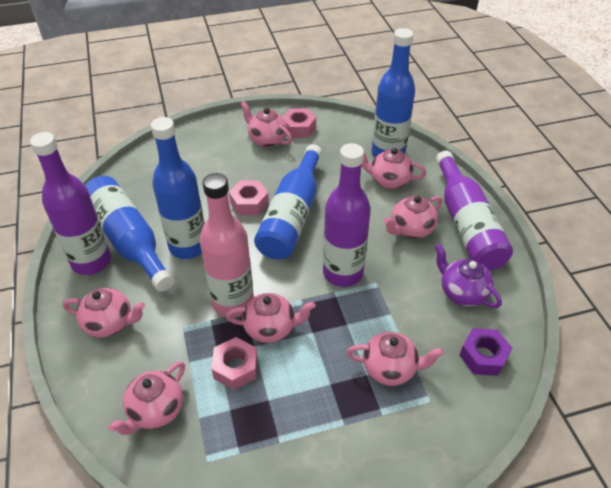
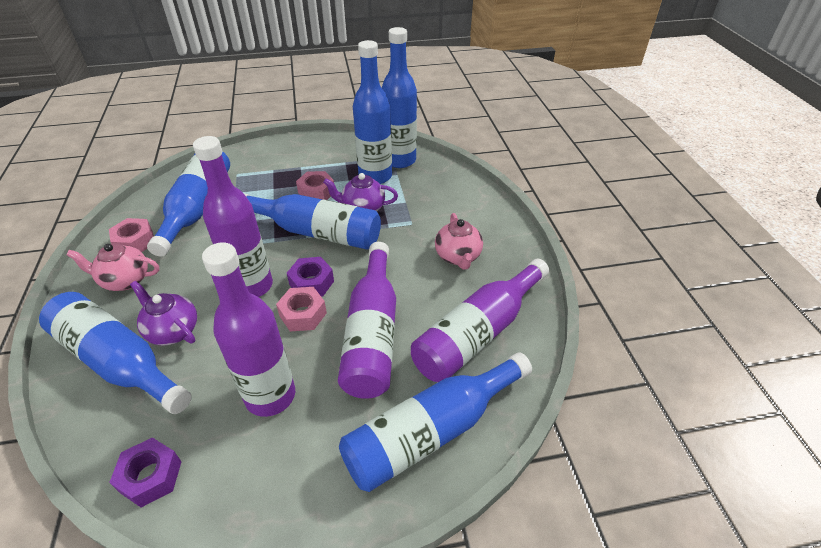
blue bottle: 4 -> 6
pink bottle: 1 -> 0
pink teapot: 7 -> 2
purple bottle: 3 -> 4
purple nut: 1 -> 2
purple teapot: 1 -> 2

